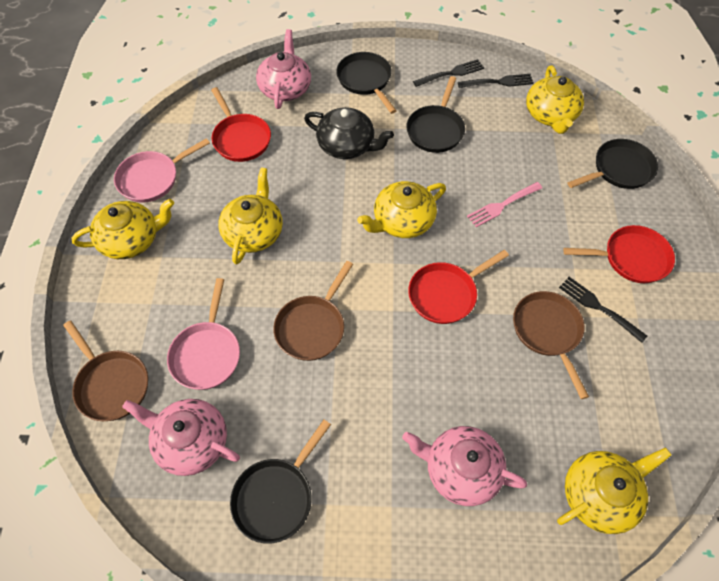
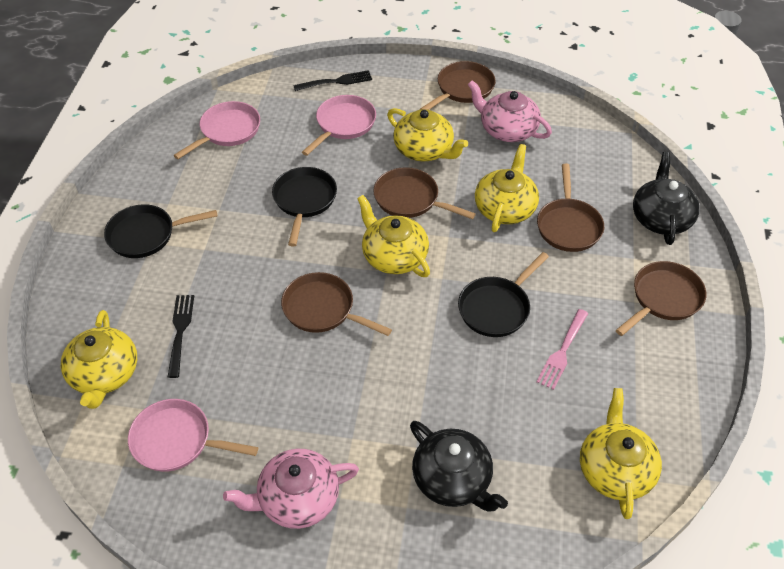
black fork: 3 -> 2
black pan: 4 -> 3
black teapot: 1 -> 2
brown pan: 3 -> 5
pink pan: 2 -> 3
pink teapot: 3 -> 2
red pan: 3 -> 0

